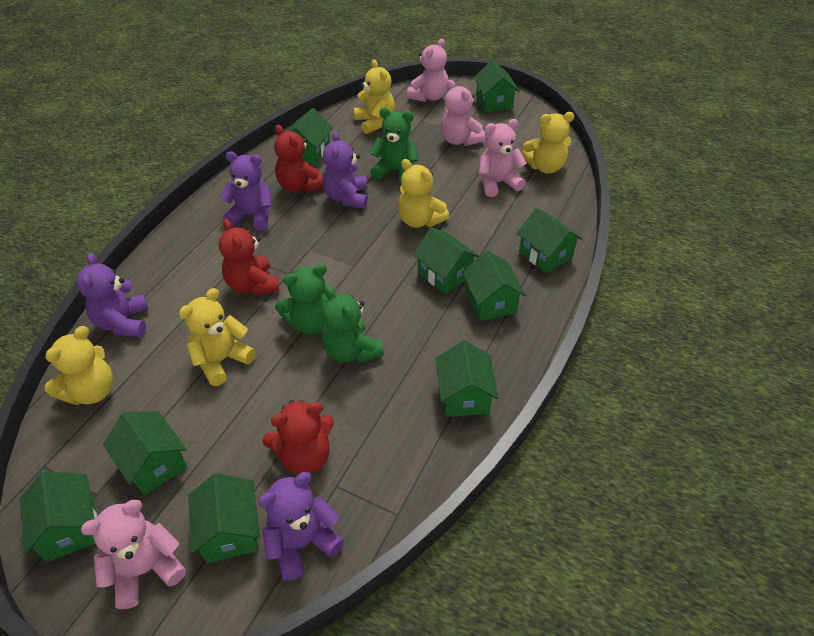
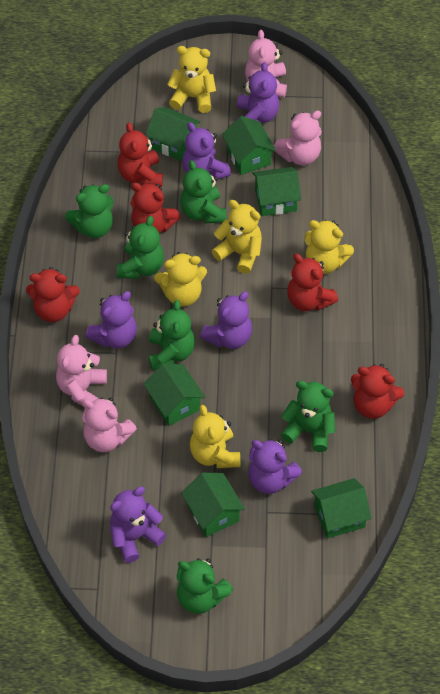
green house: 9 -> 6
green teddy bear: 3 -> 6
purple teddy bear: 4 -> 6
red teddy bear: 3 -> 5

